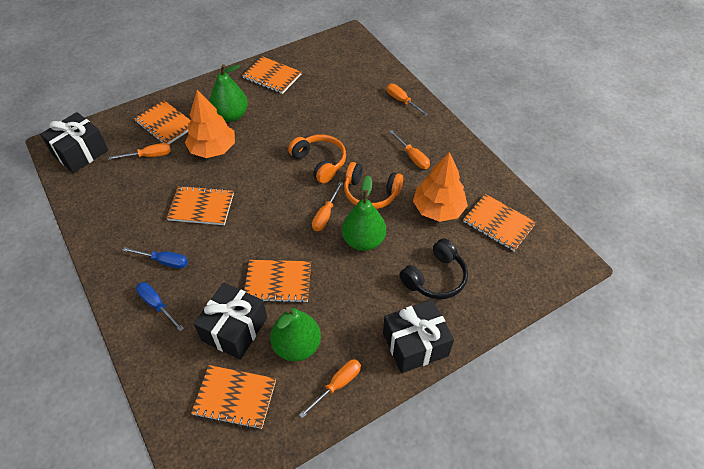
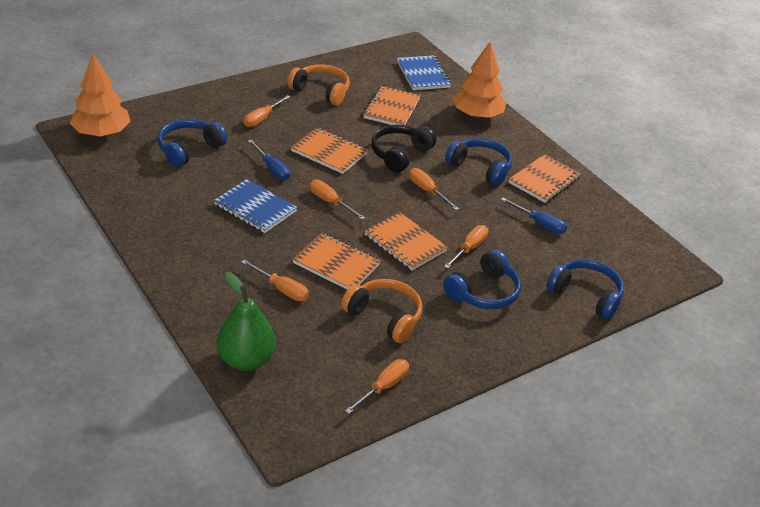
black gift: 3 -> 0
blue headphones: 0 -> 4
blue notebook: 0 -> 2
green pear: 3 -> 1
orange notebook: 6 -> 5
orange screwdriver: 5 -> 6

